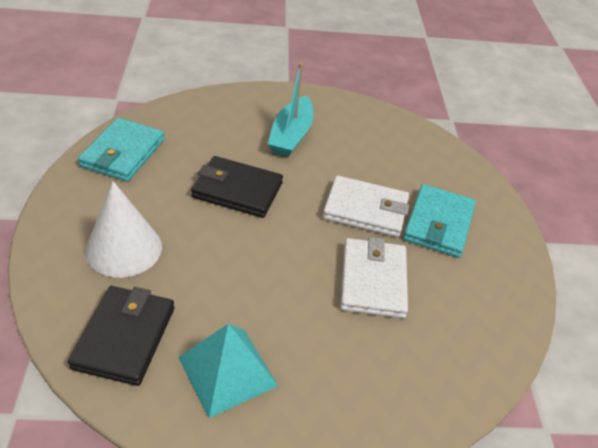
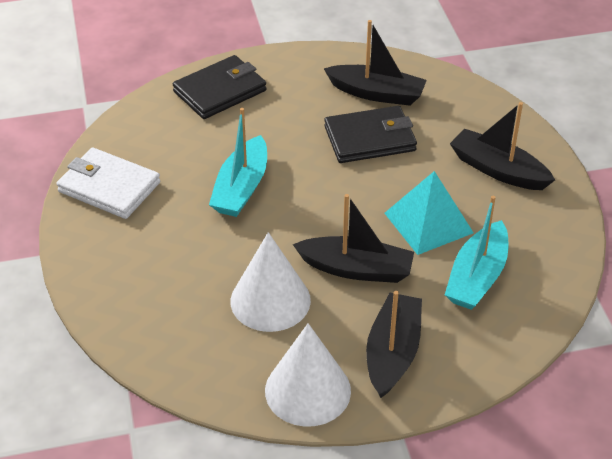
black boat: 0 -> 4
turquoise boat: 1 -> 2
turquoise wallet: 2 -> 0
white cone: 1 -> 2
white wallet: 2 -> 1

